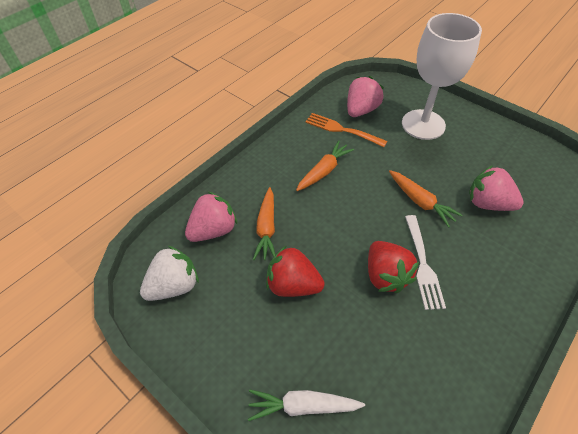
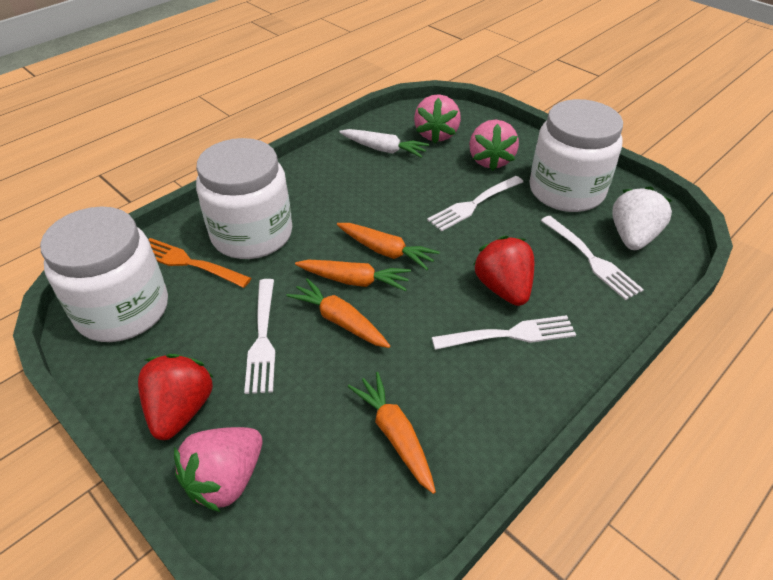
orange carrot: 3 -> 4
white fork: 1 -> 4
white goblet: 1 -> 0
white jar: 0 -> 3

